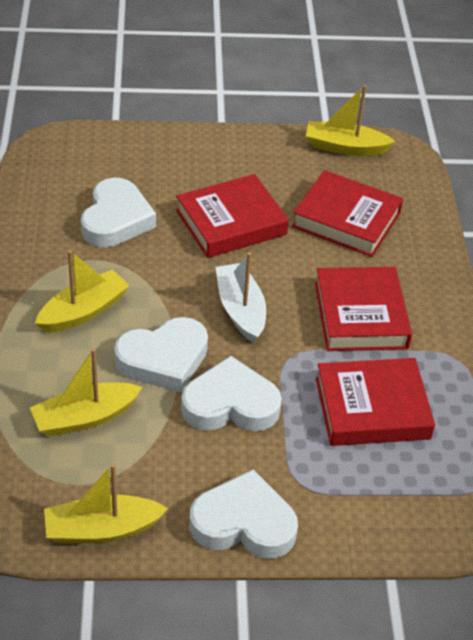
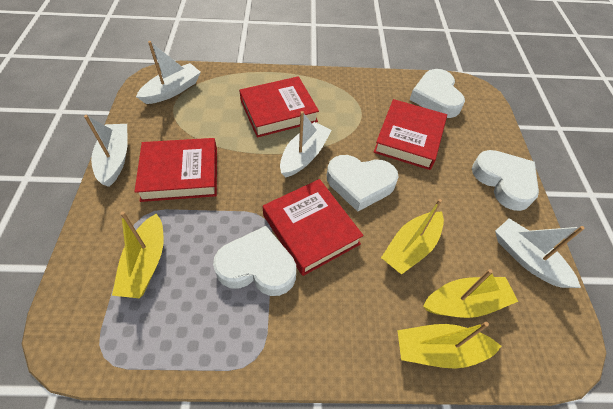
white boat: 1 -> 4

